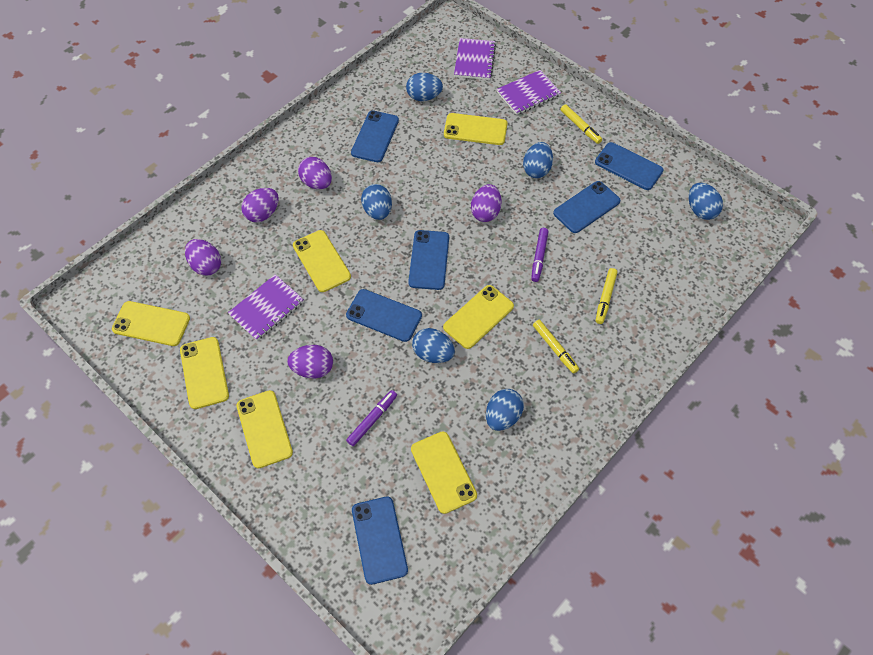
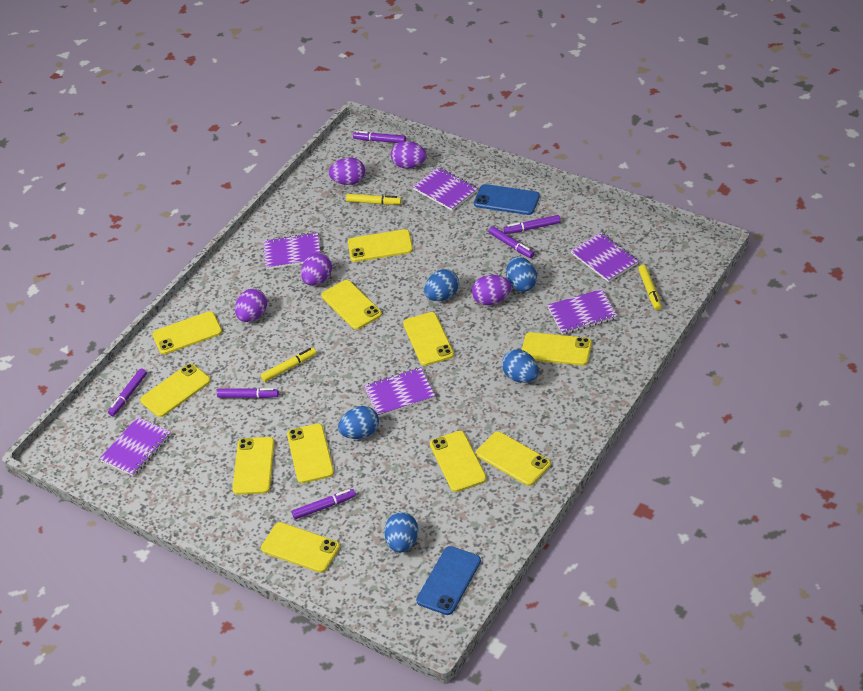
blue egg: 6 -> 5
blue phone: 6 -> 2
purple marker: 2 -> 6
purple notebook: 3 -> 6
yellow phone: 7 -> 11

